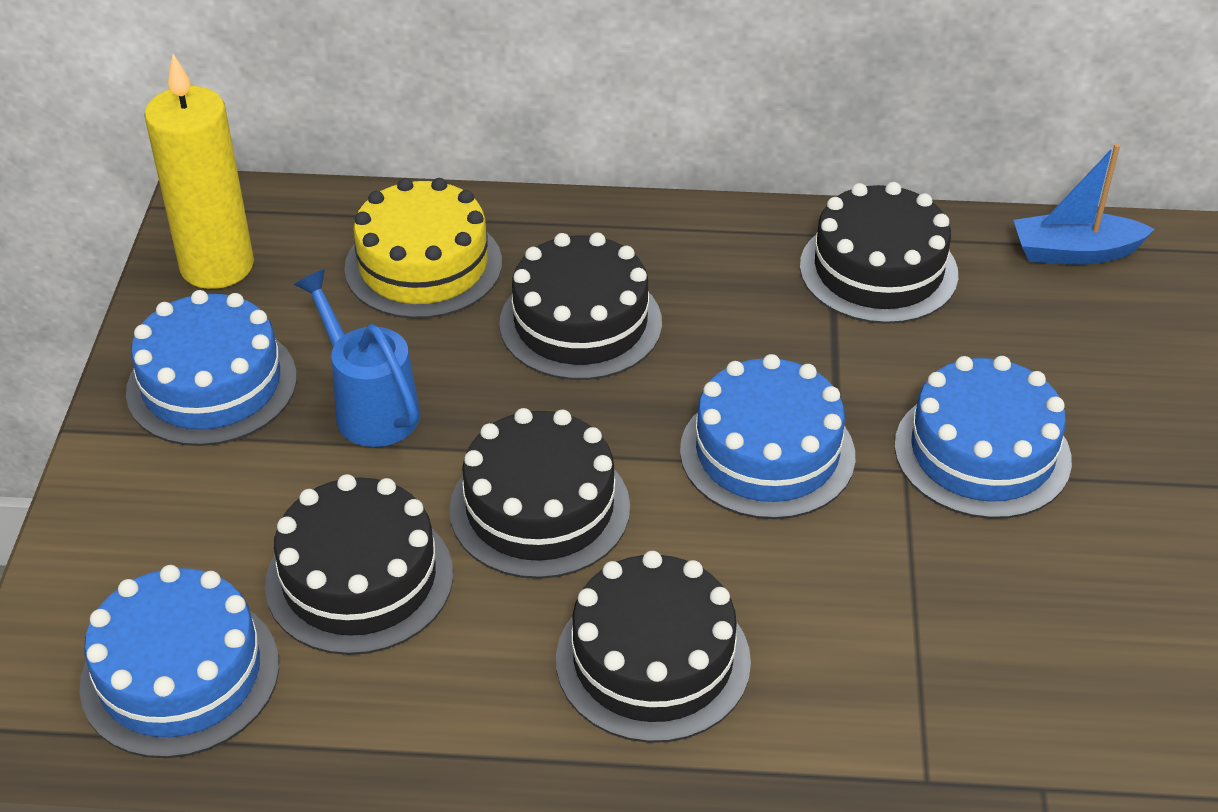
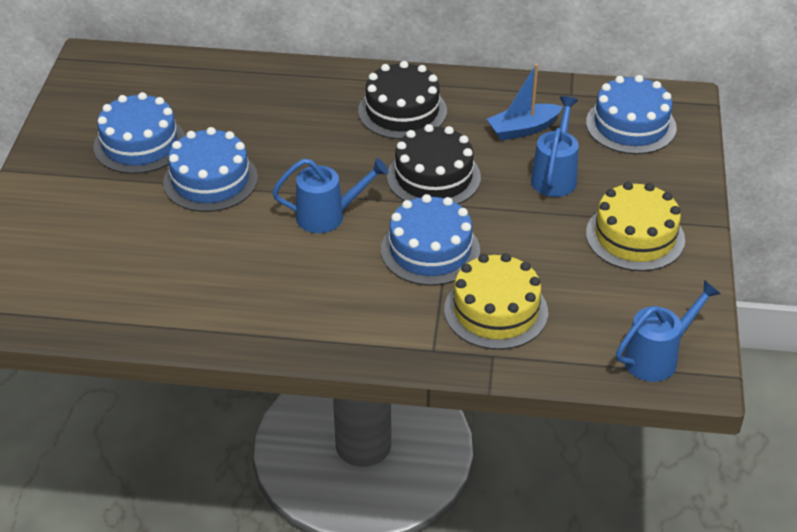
black cake: 5 -> 2
blue watering can: 1 -> 3
yellow cake: 1 -> 2
yellow candle: 1 -> 0

